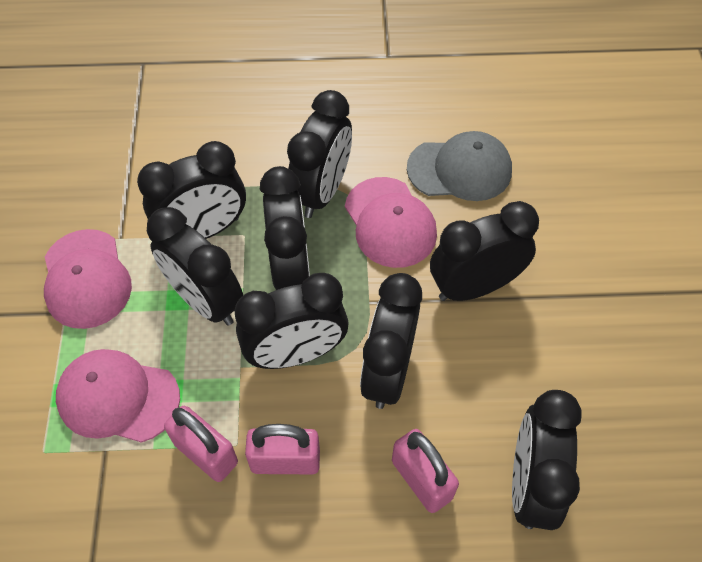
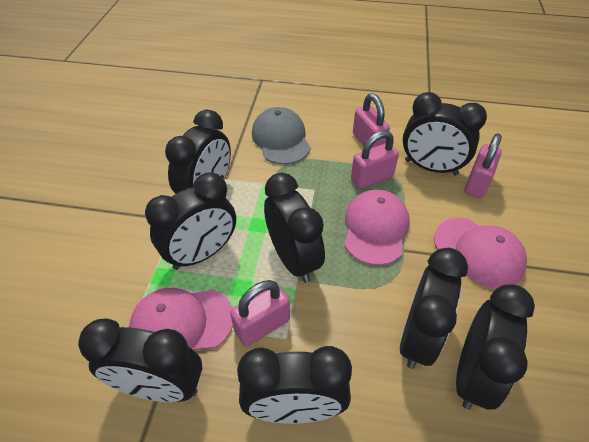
pink padlock: 3 -> 4

